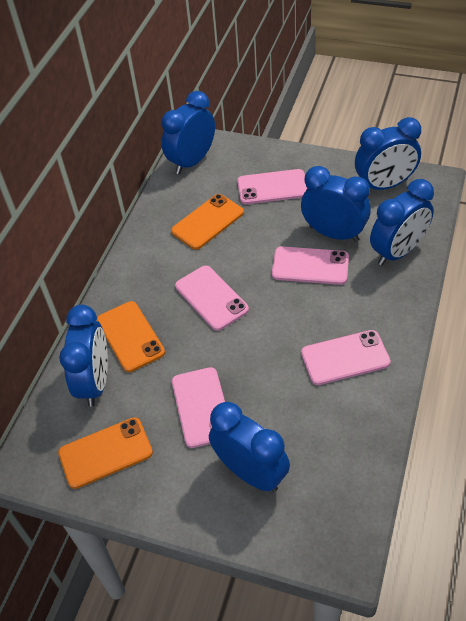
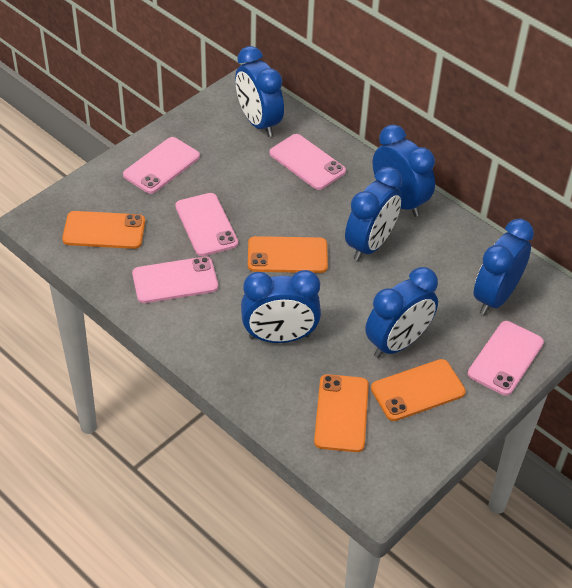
orange phone: 3 -> 4

